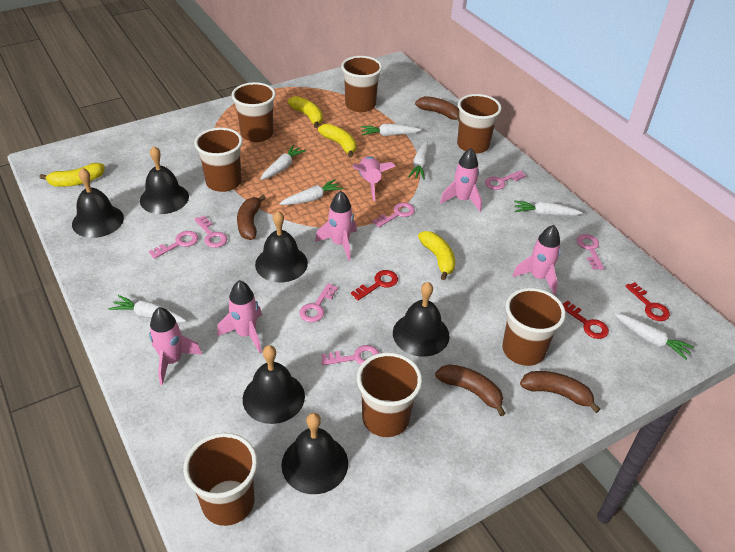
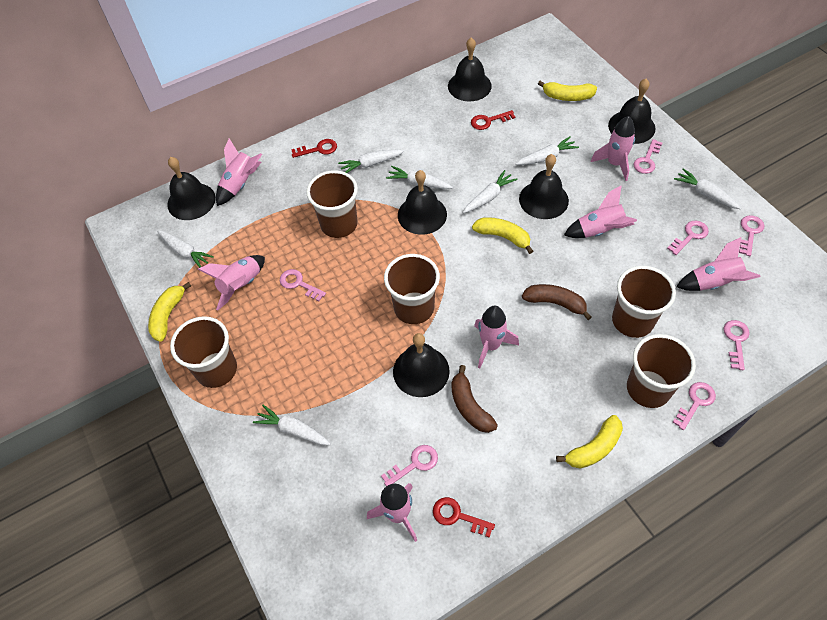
brown banana: 4 -> 2
brown cup: 7 -> 5
pink rocket: 6 -> 7

